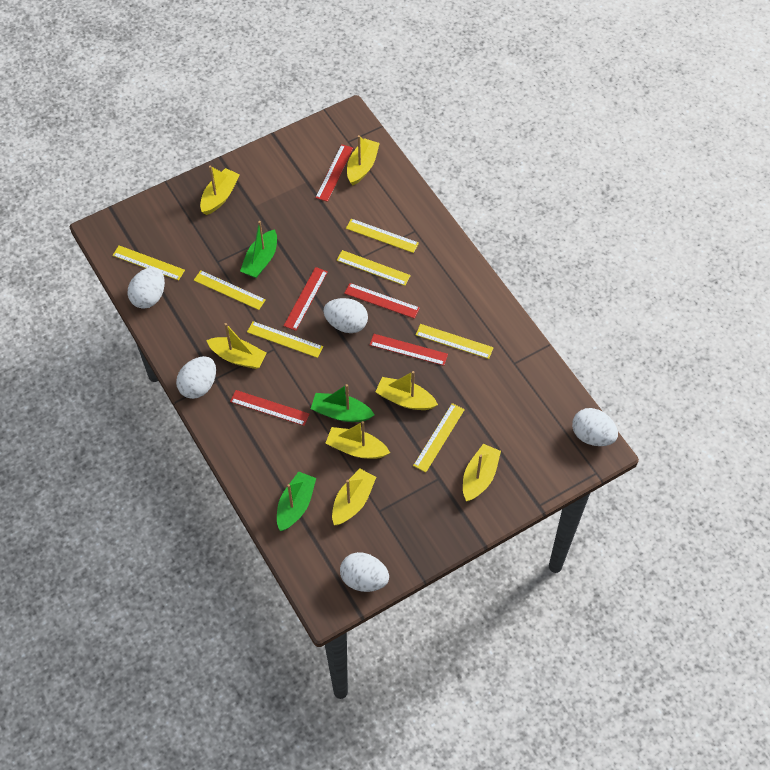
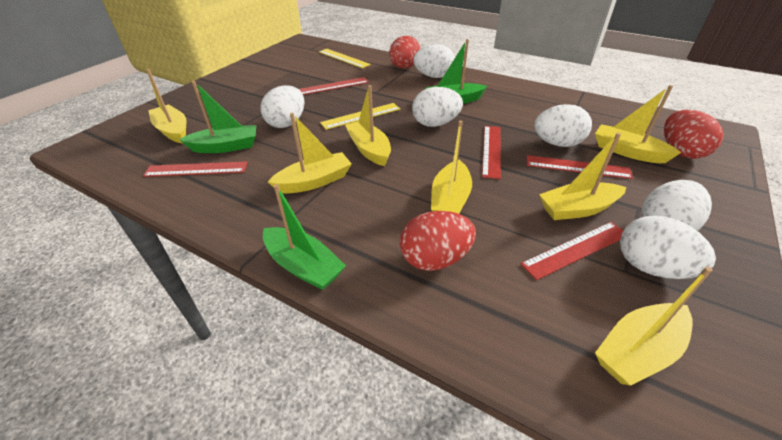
red egg: 0 -> 3
white egg: 5 -> 6
yellow ruler: 7 -> 2

